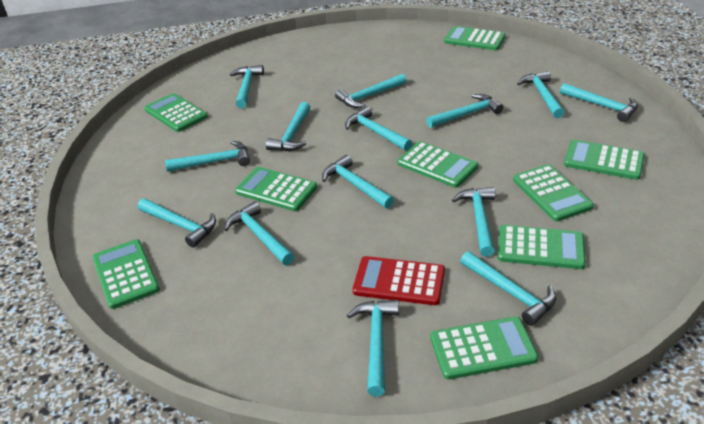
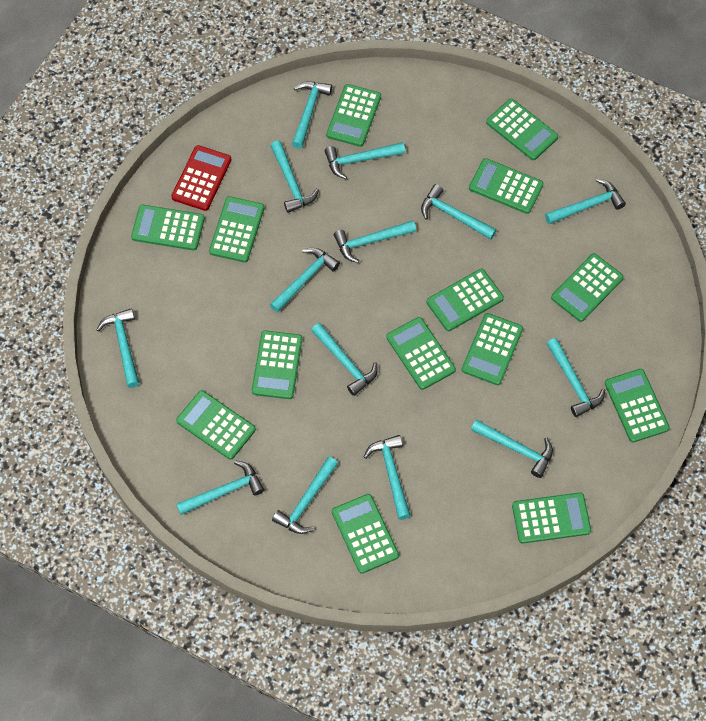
green calculator: 9 -> 14

